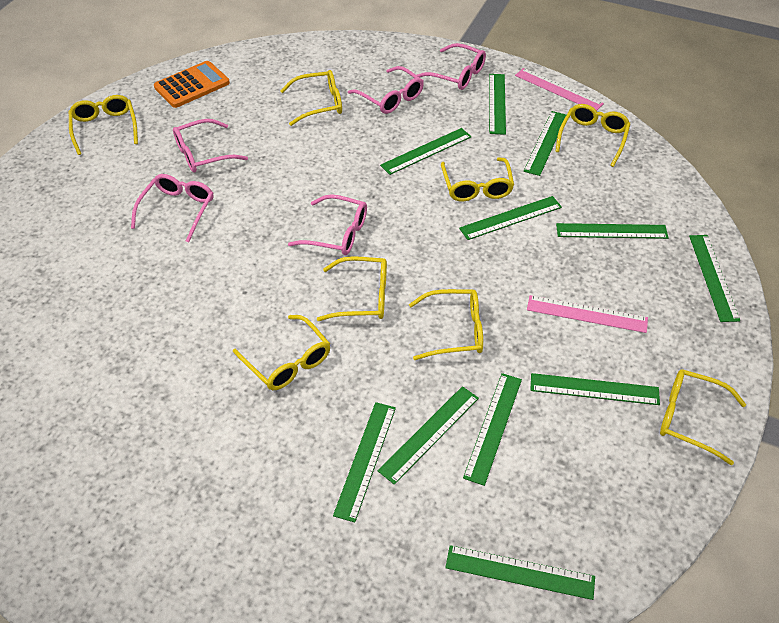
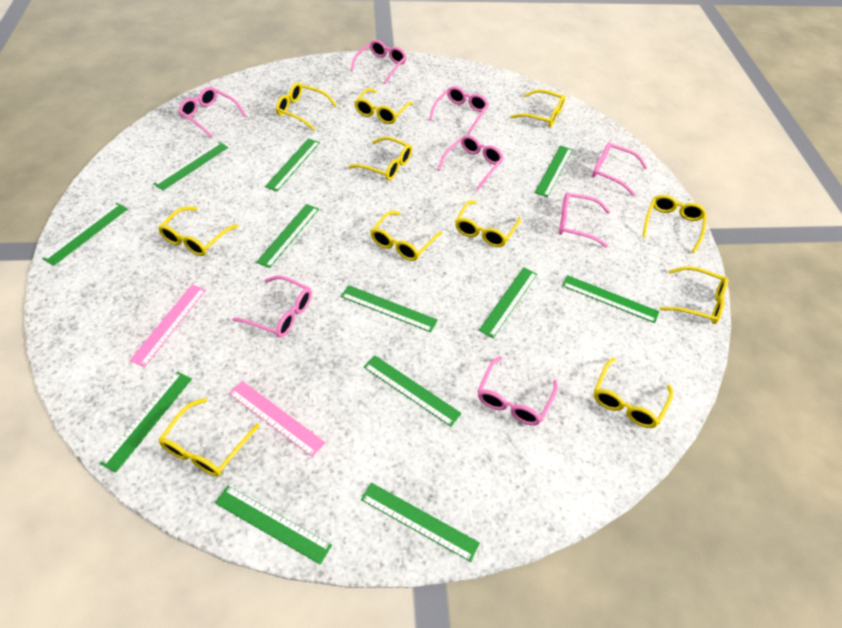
green ruler: 11 -> 12
orange calculator: 1 -> 0
pink glasses: 5 -> 8
yellow glasses: 8 -> 11

